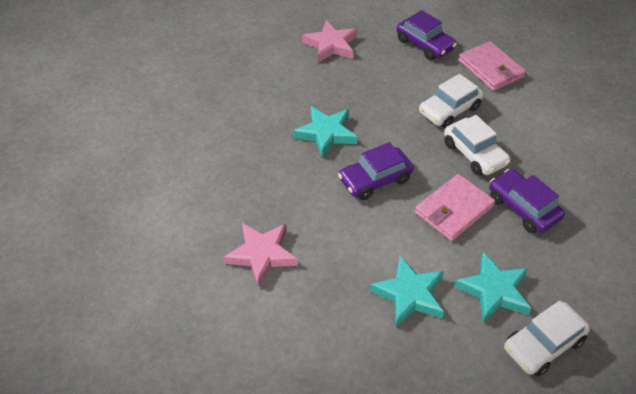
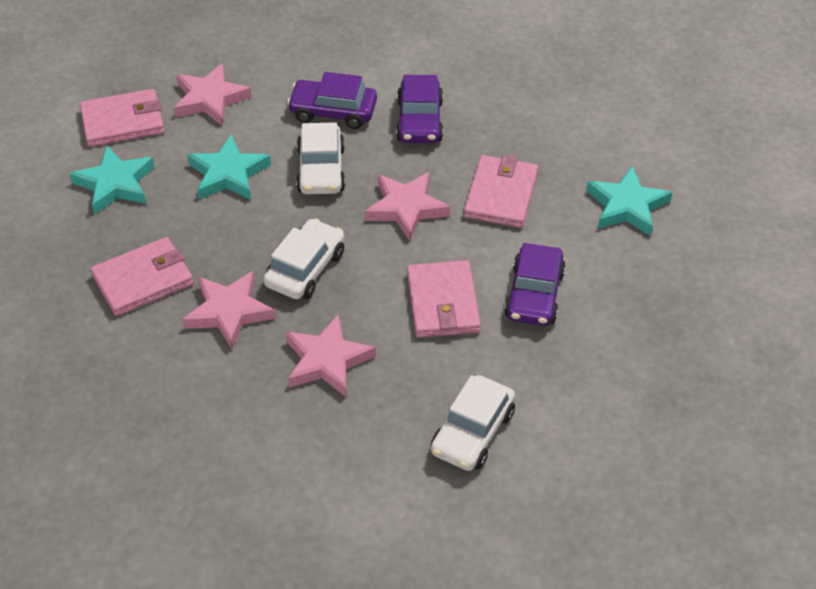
pink star: 2 -> 4
pink wallet: 2 -> 4

